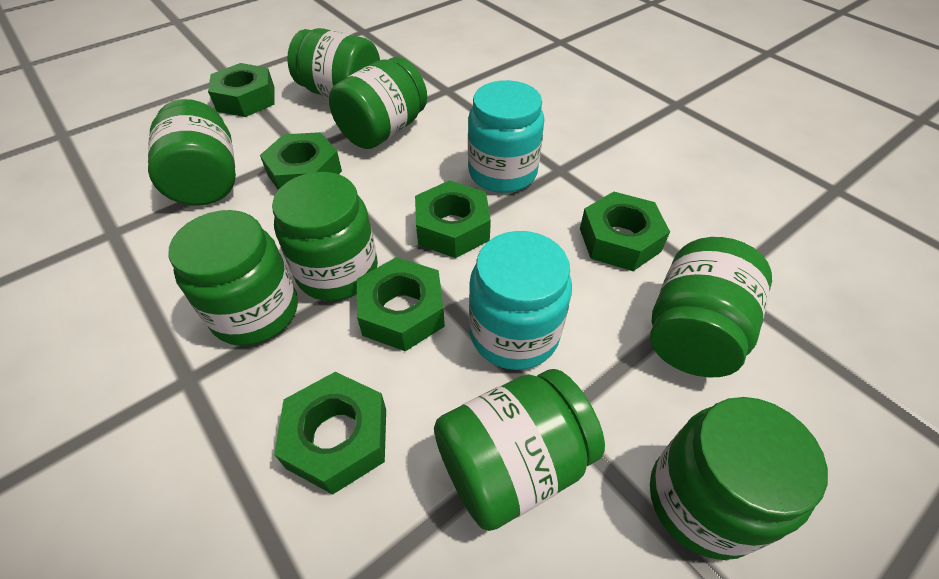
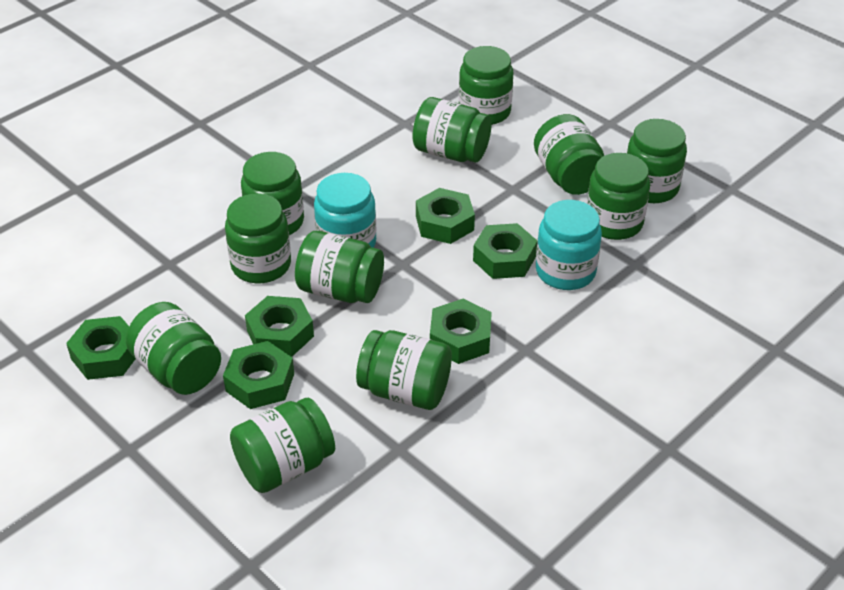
green jar: 8 -> 11

